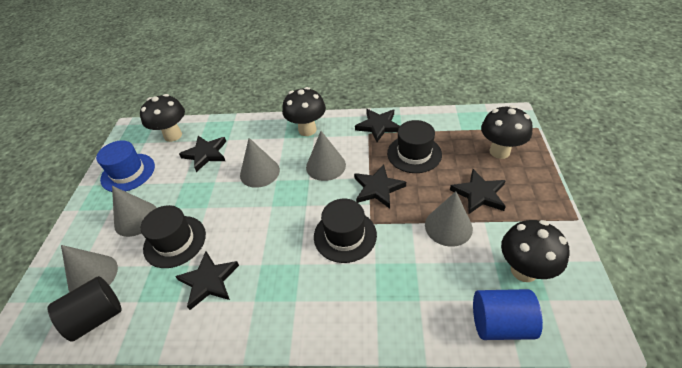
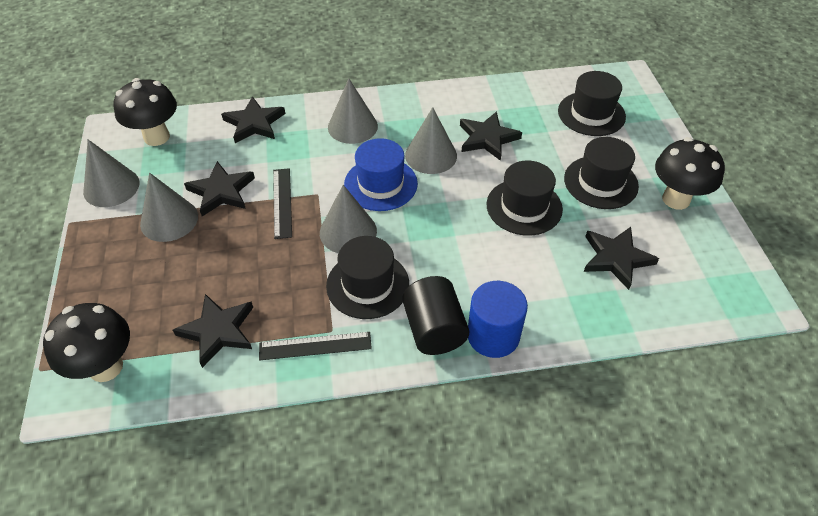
black hat: 3 -> 4
black mushroom: 4 -> 3
black ruler: 0 -> 2

